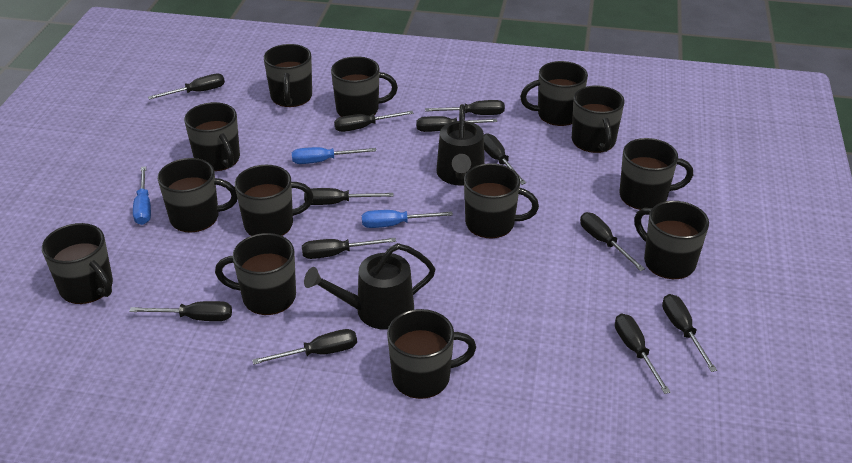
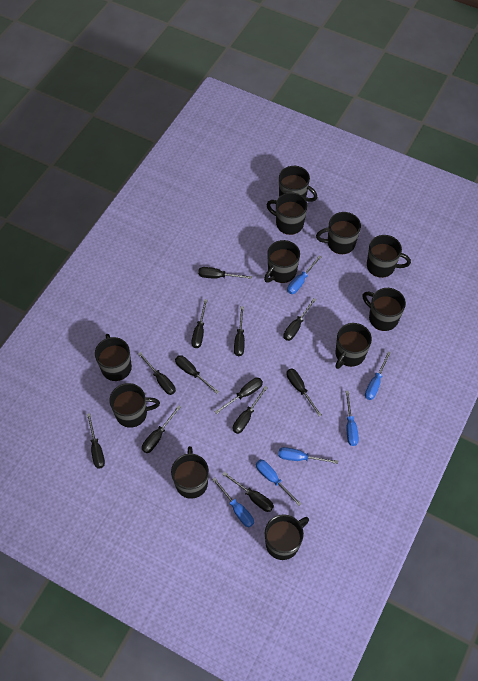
black mug: 13 -> 11
black watering can: 2 -> 0
blue screwdriver: 3 -> 6

